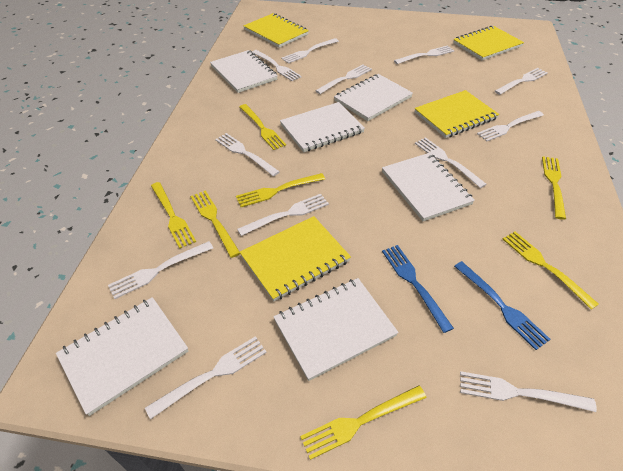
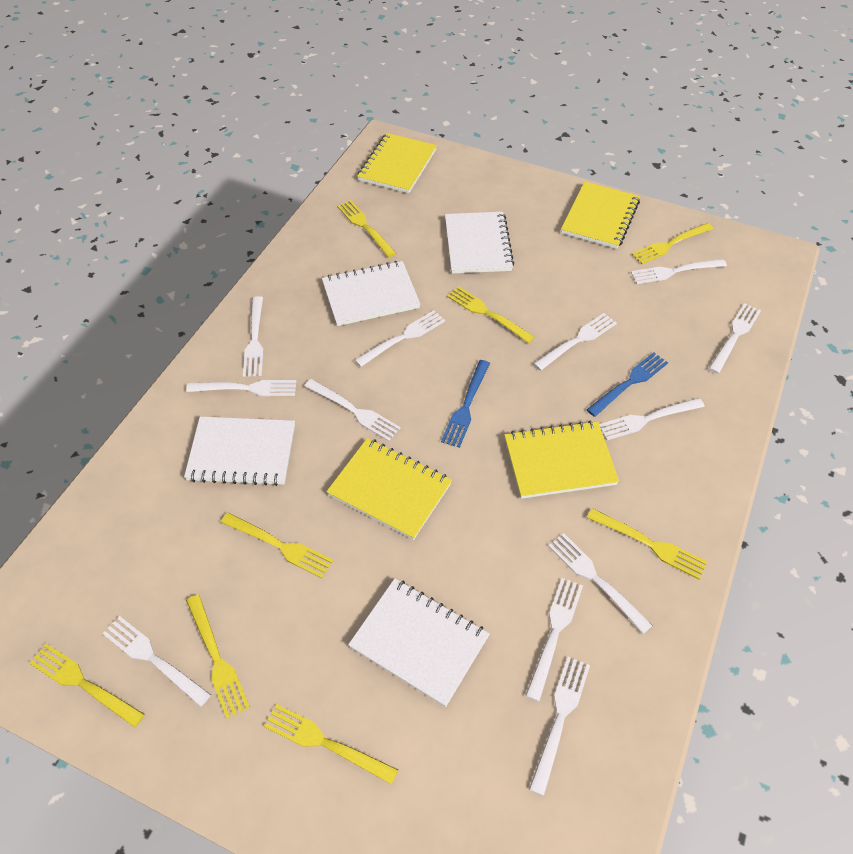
white notebook: 6 -> 4
yellow fork: 7 -> 8

